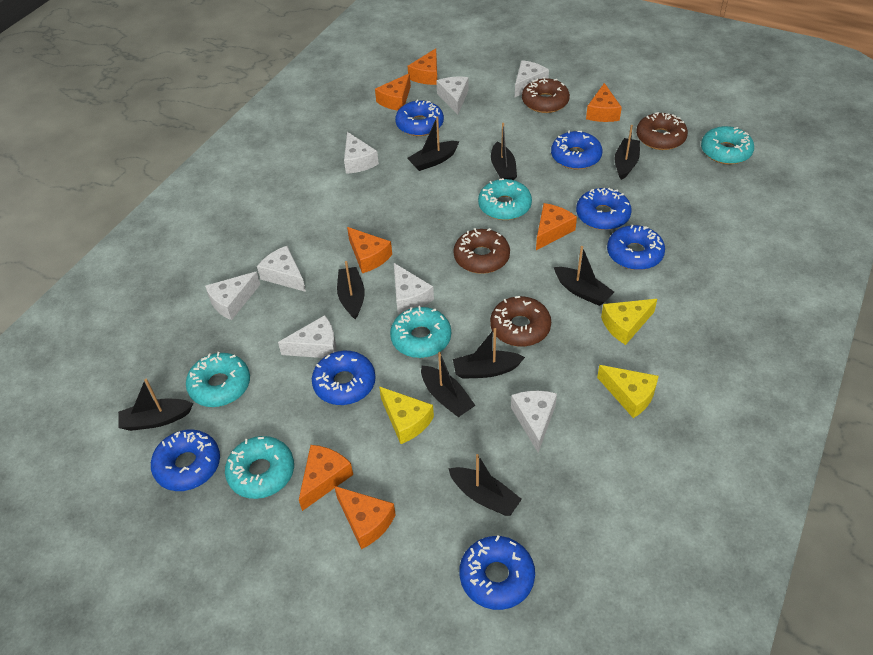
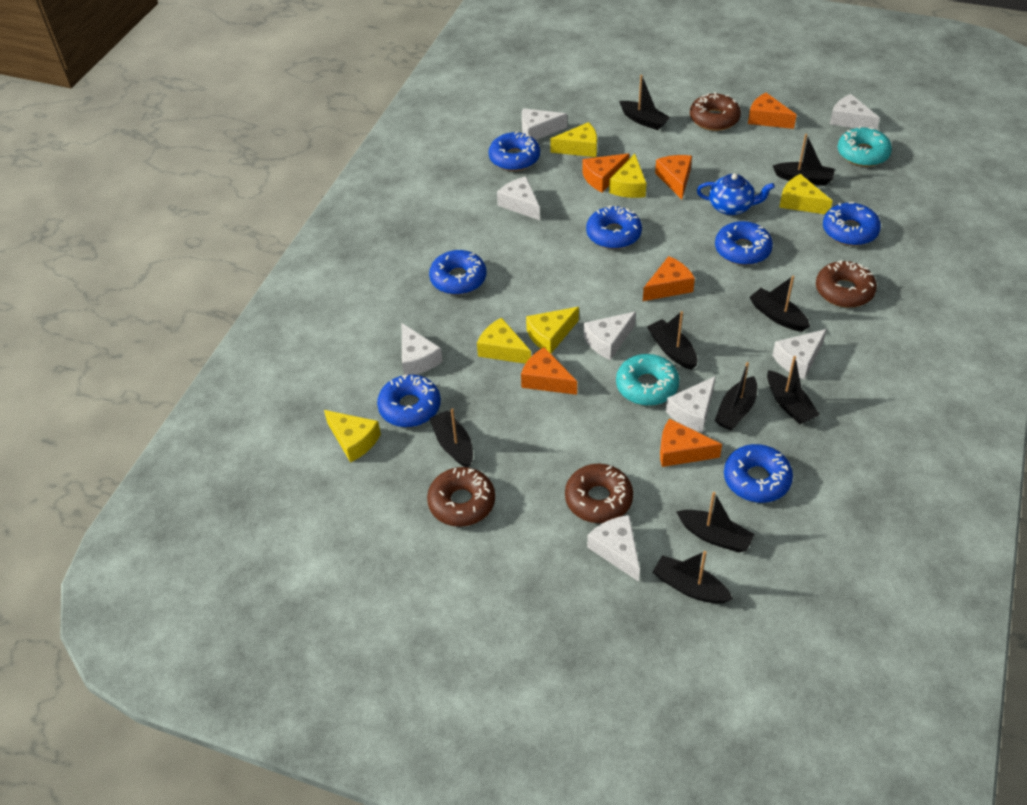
blue teapot: 0 -> 1
orange cheese: 7 -> 6
turquoise donut: 5 -> 2
yellow cheese: 3 -> 6

